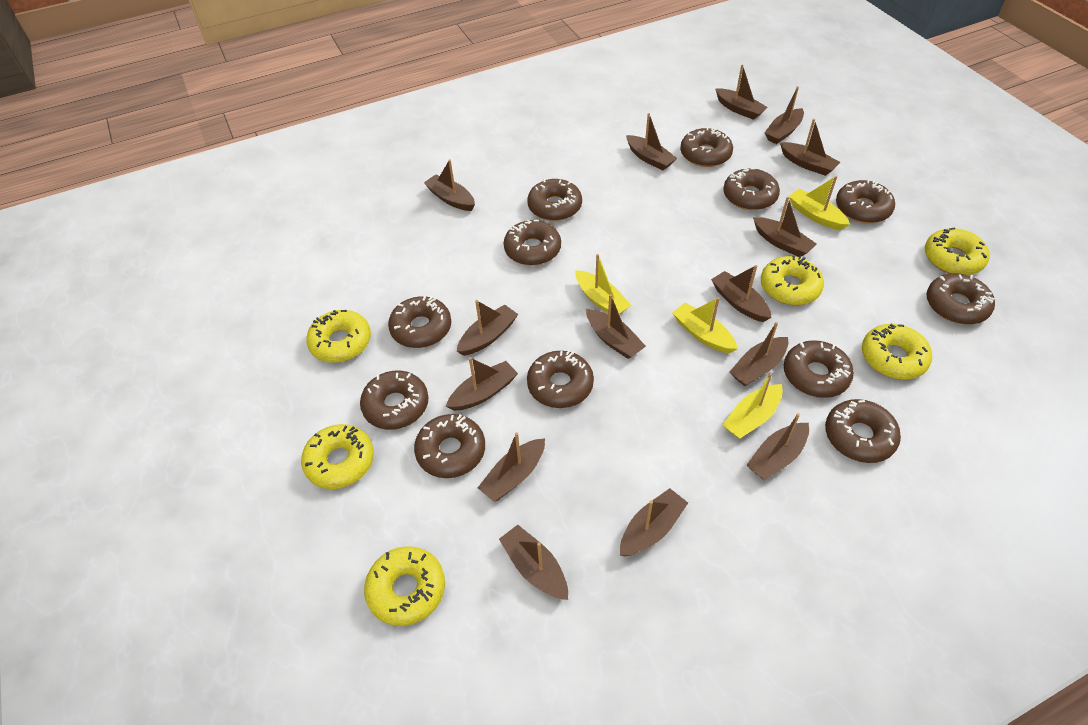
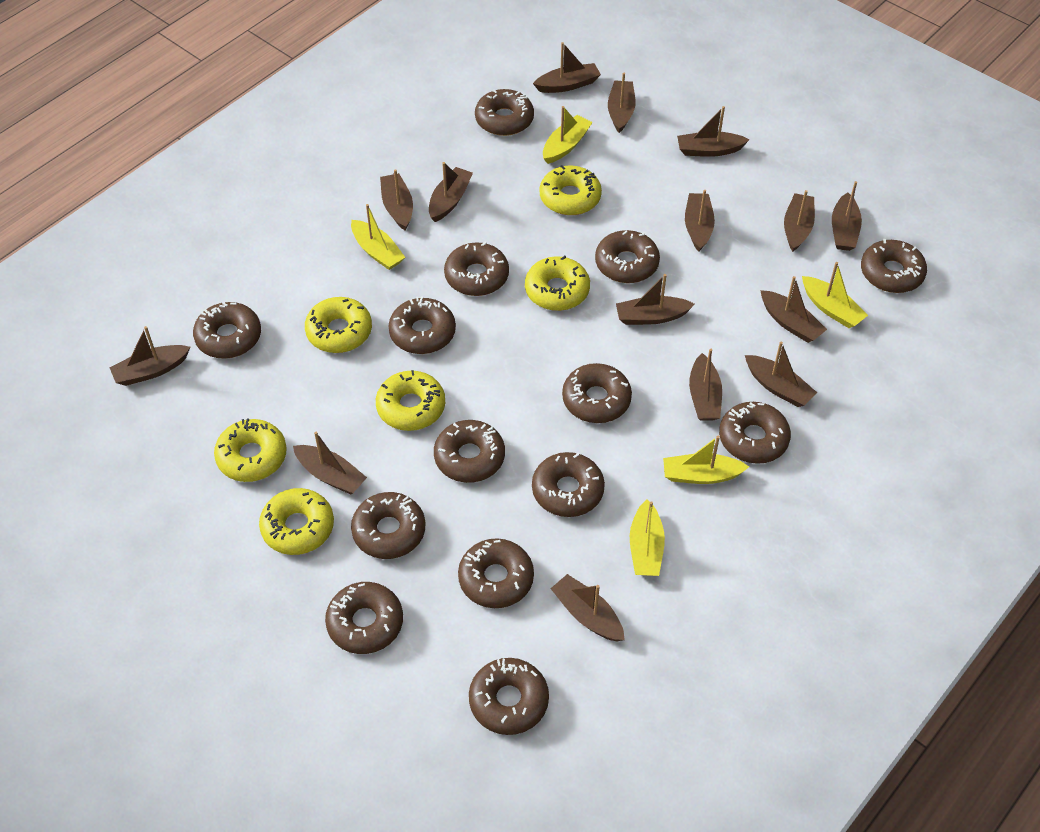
brown donut: 12 -> 14
yellow boat: 4 -> 5

